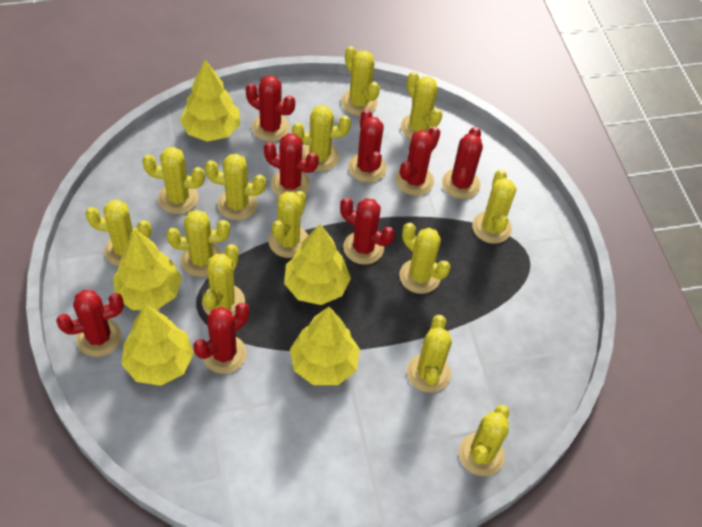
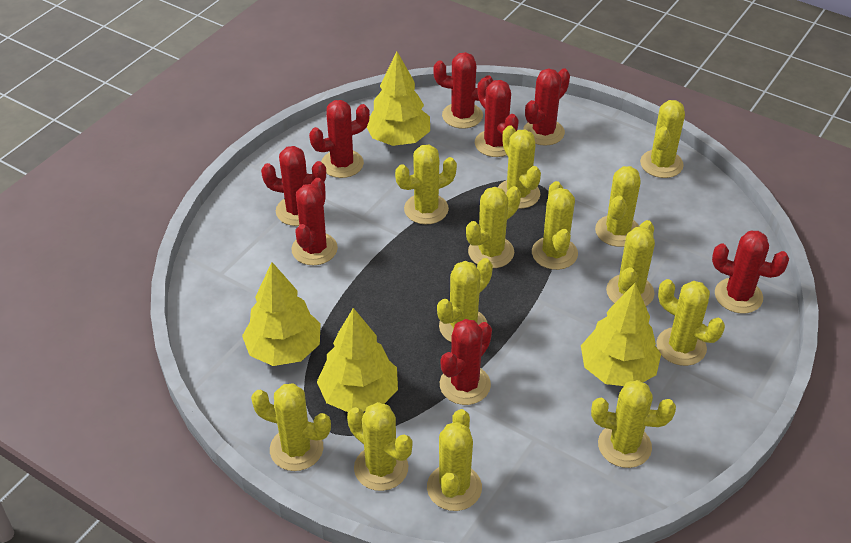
yellow tree: 5 -> 4

